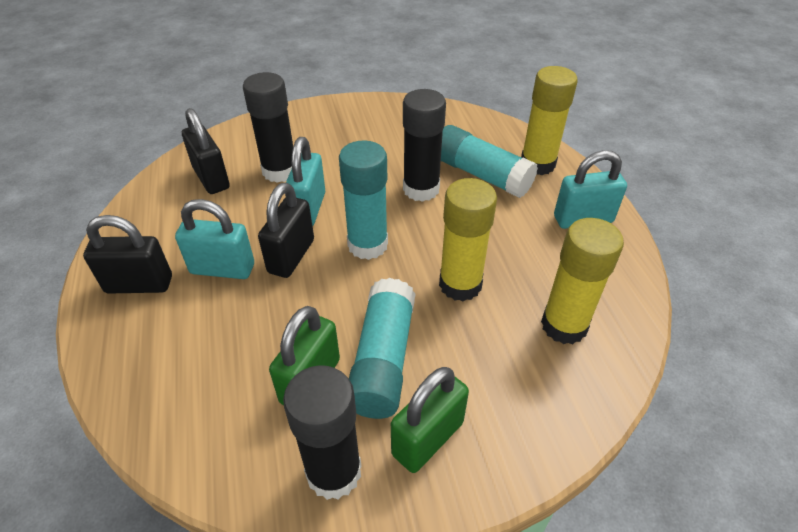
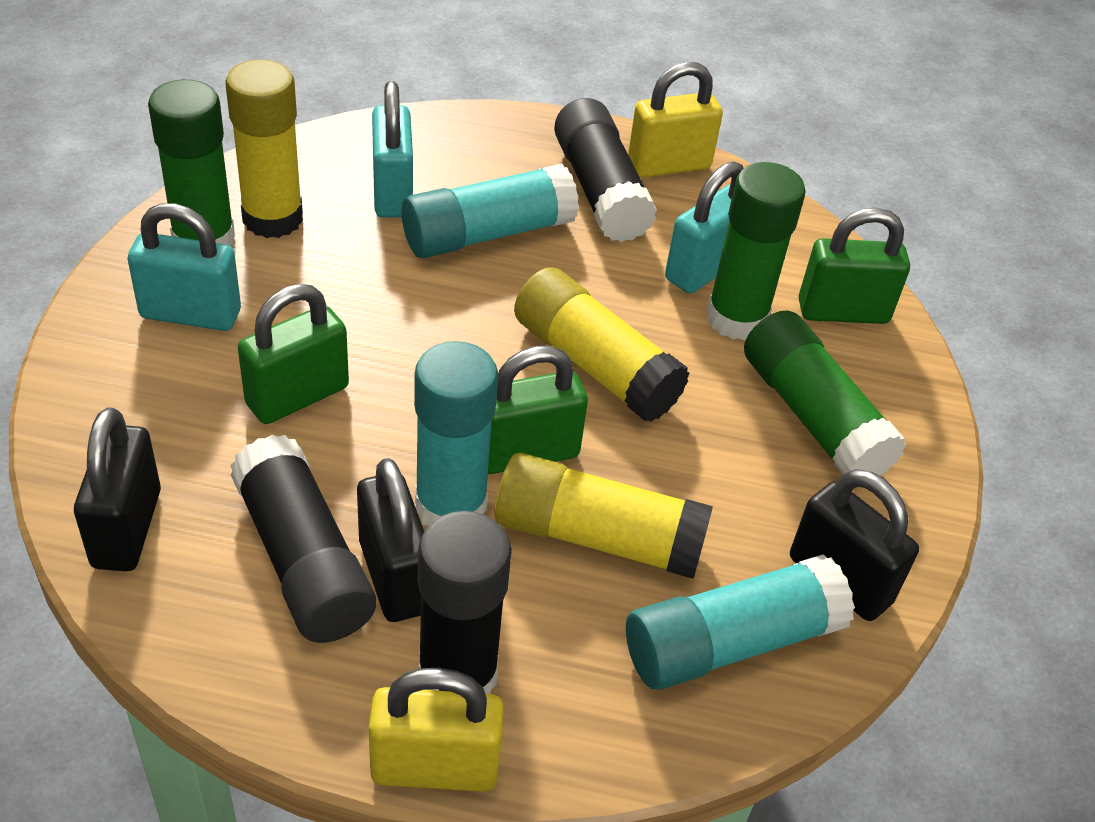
green glue stick: 0 -> 3
green padlock: 2 -> 3
yellow padlock: 0 -> 2

